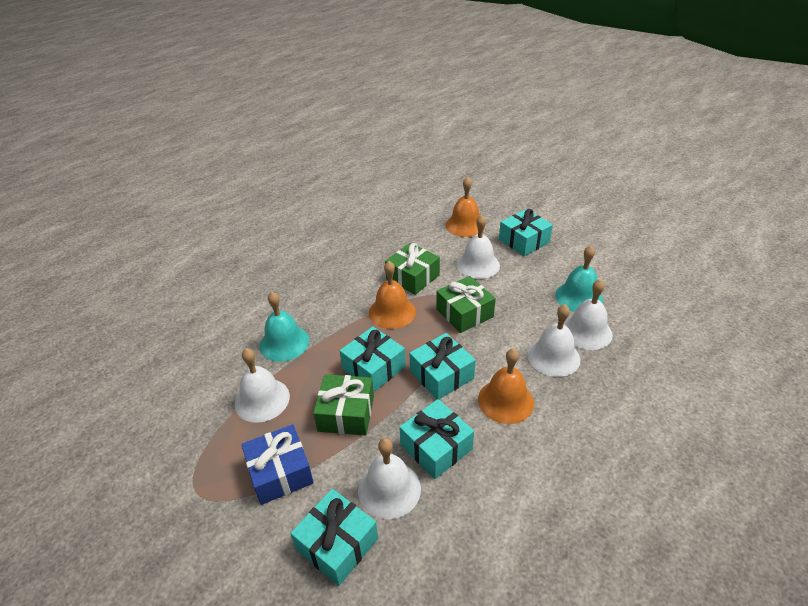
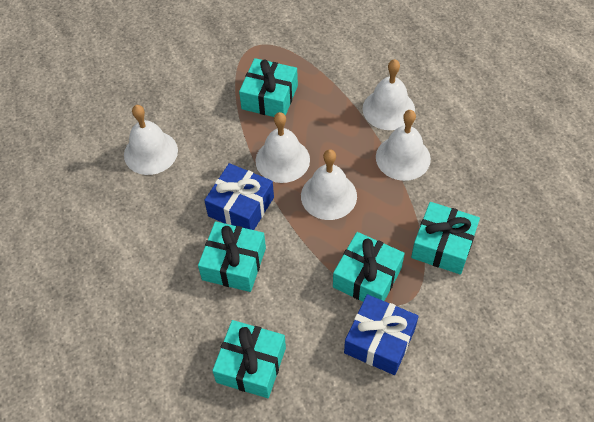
blue gift: 1 -> 2
green gift: 3 -> 0
orange bell: 3 -> 0
turquoise bell: 2 -> 0

